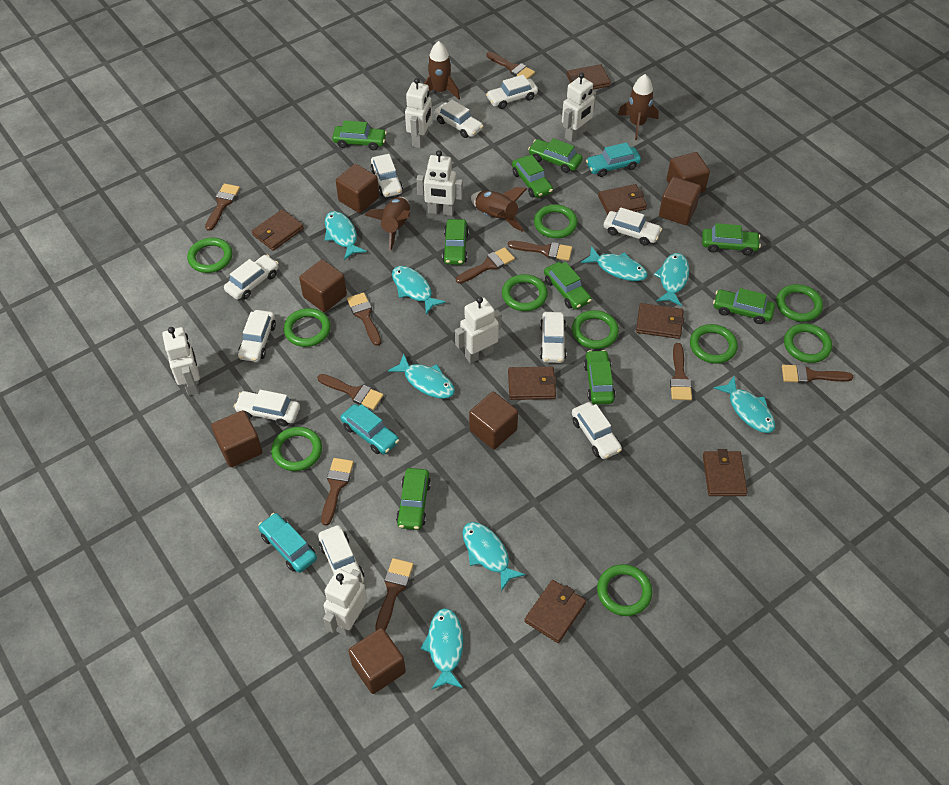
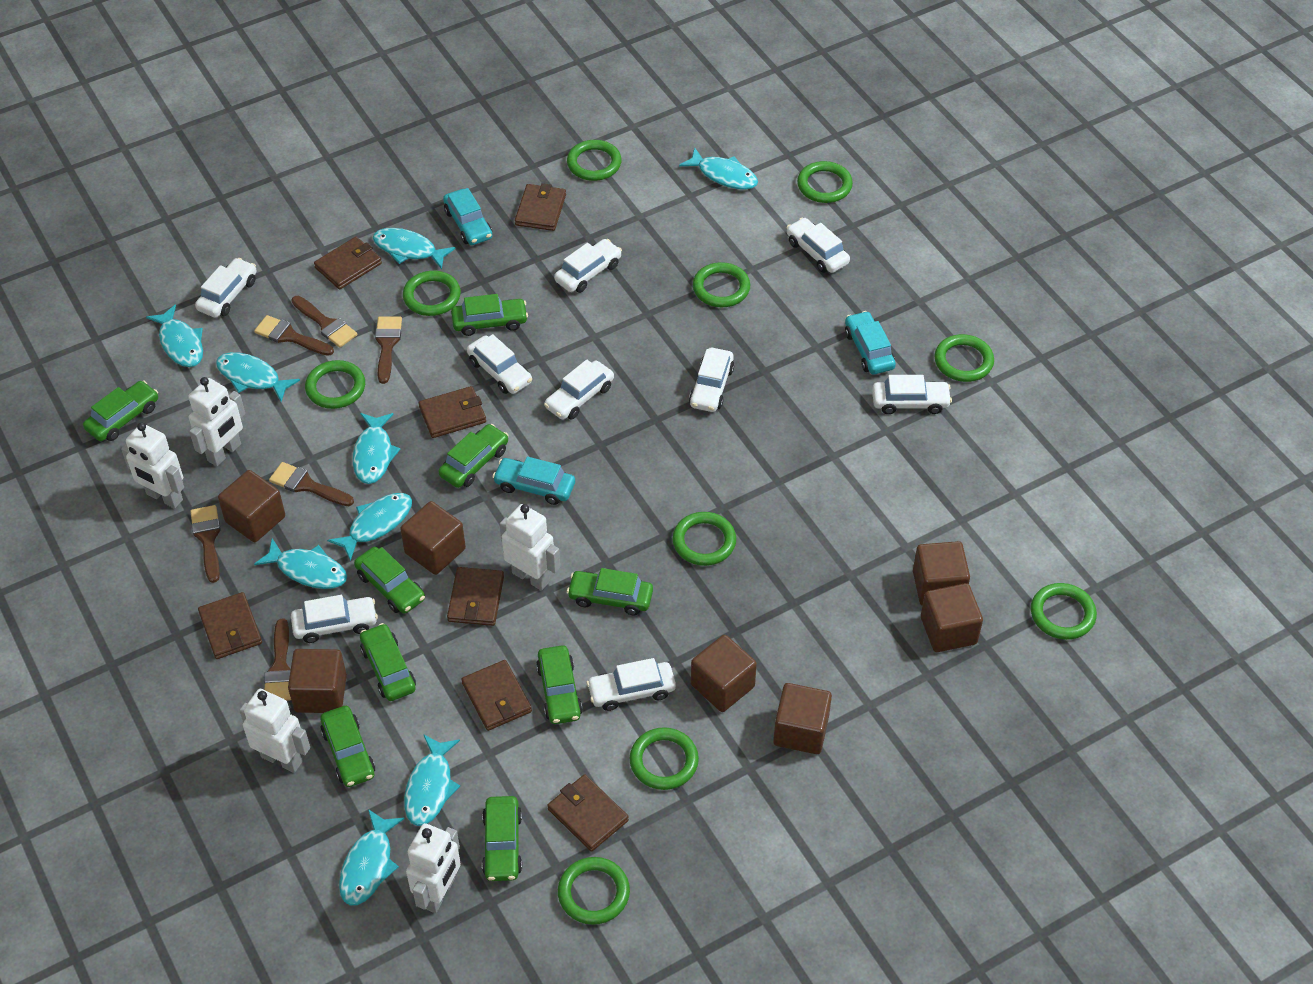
brown brush: 10 -> 6
brown rocket: 4 -> 0
turquoise fish: 8 -> 9
white car: 10 -> 9
white robot: 6 -> 5

